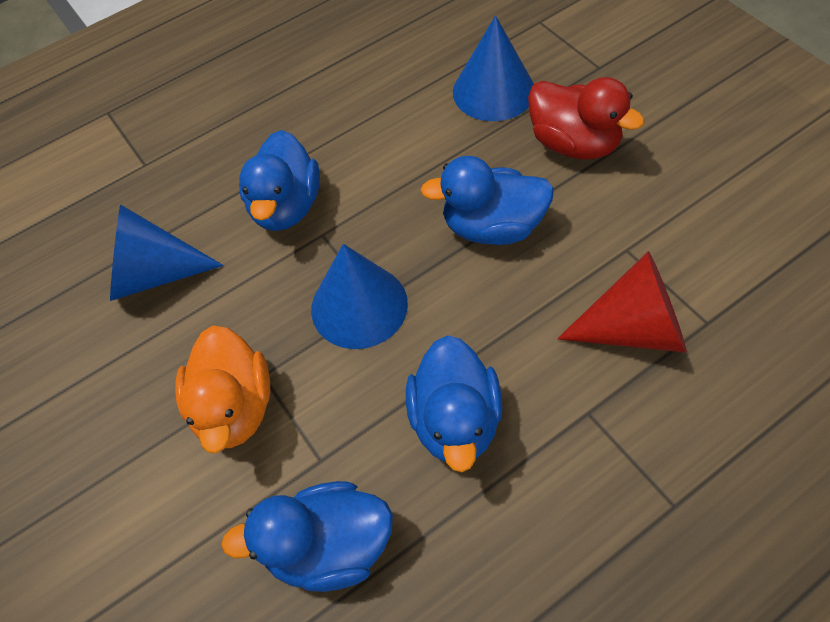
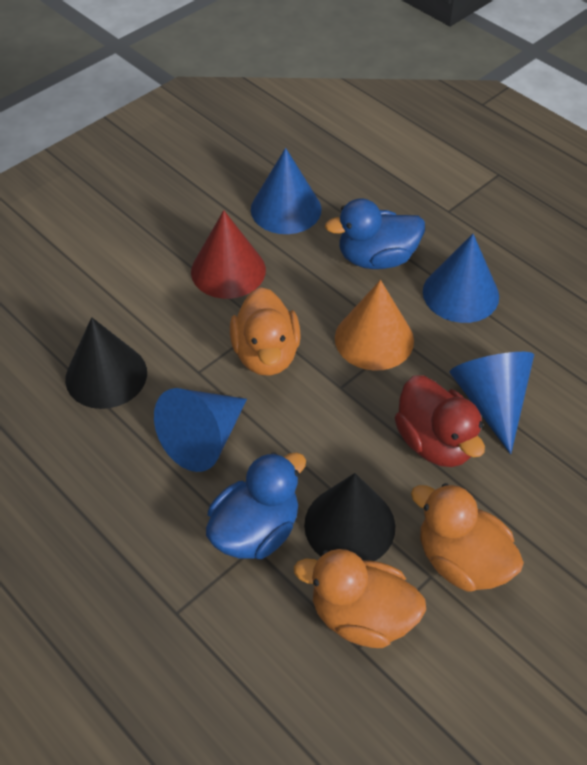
black cone: 0 -> 2
blue cone: 3 -> 4
blue duck: 4 -> 2
orange cone: 0 -> 1
orange duck: 1 -> 3

